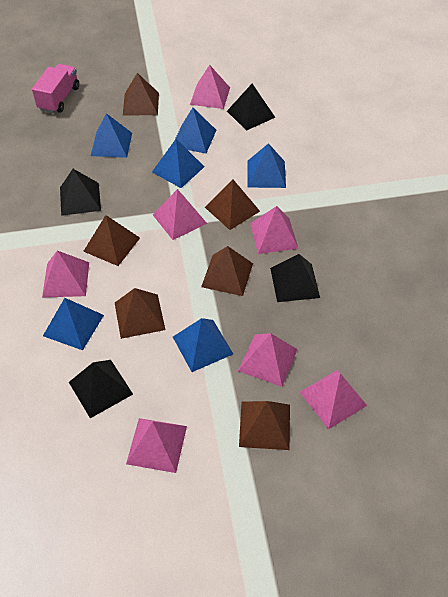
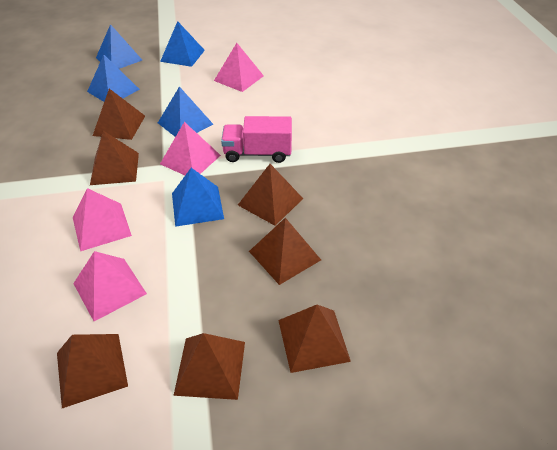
black pyramid: 4 -> 0
blue pyramid: 6 -> 5
brown pyramid: 6 -> 7
pink pyramid: 7 -> 4

